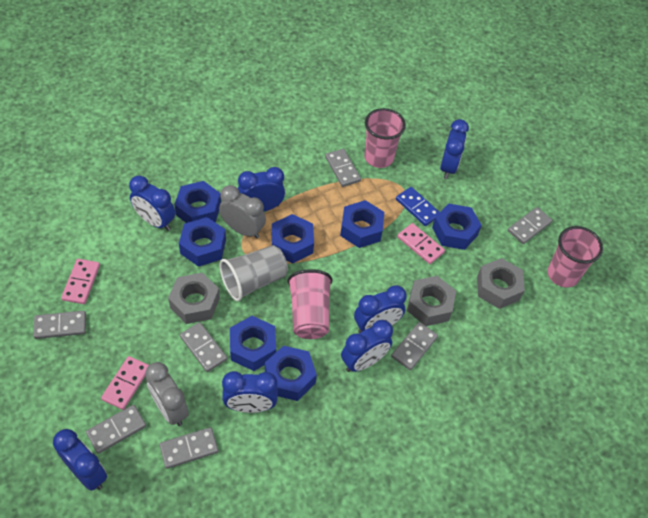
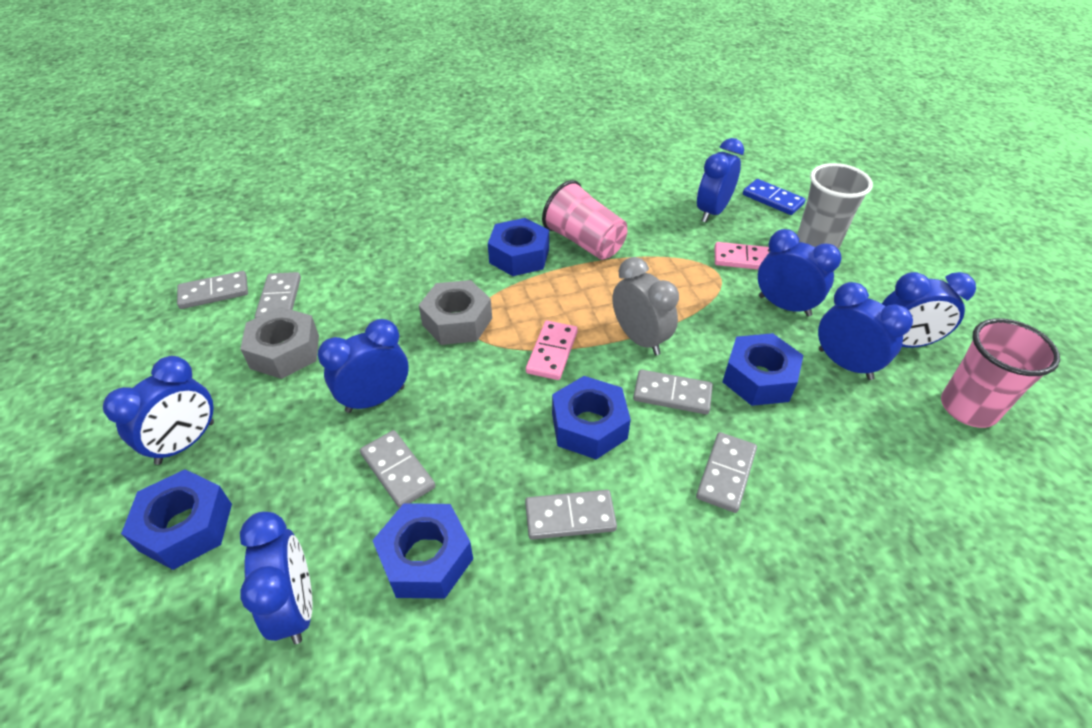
blue nut: 7 -> 5
grey clock: 2 -> 1
grey domino: 7 -> 6
grey nut: 3 -> 2
pink cup: 3 -> 2
pink domino: 3 -> 2

